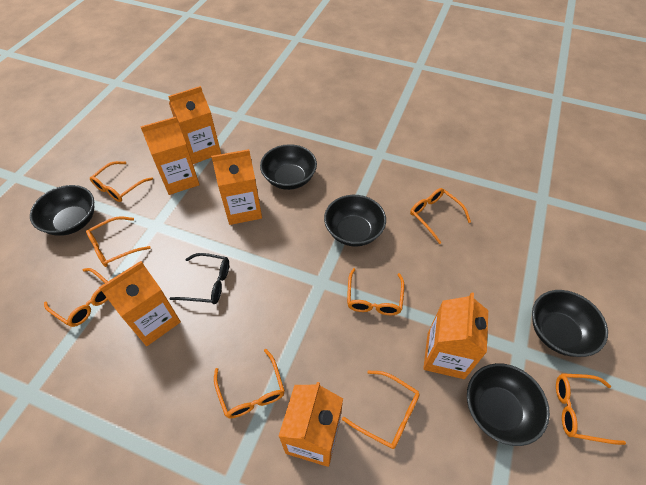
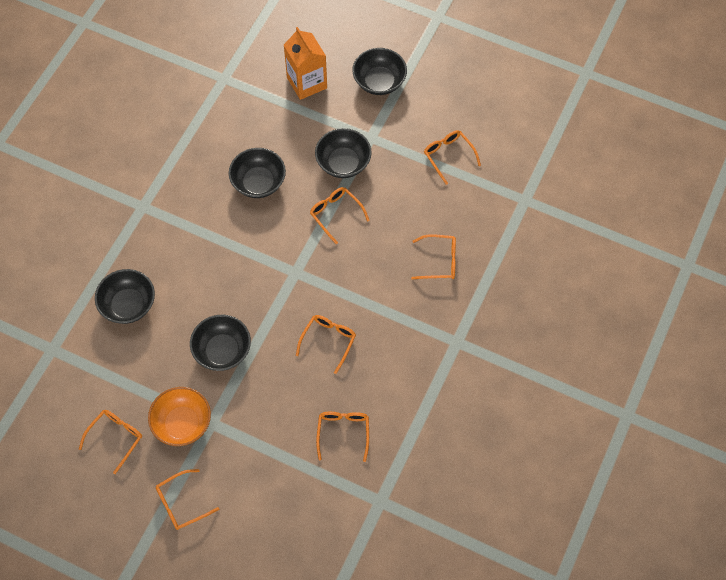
black glasses: 1 -> 0
orange bowl: 0 -> 1
orange carton: 6 -> 1
orange glasses: 8 -> 7

